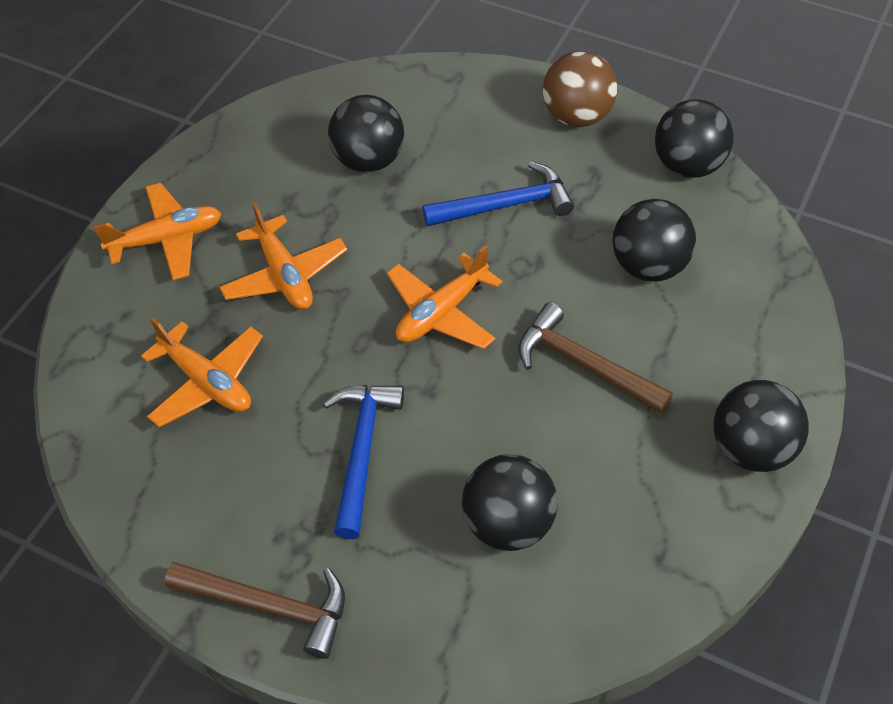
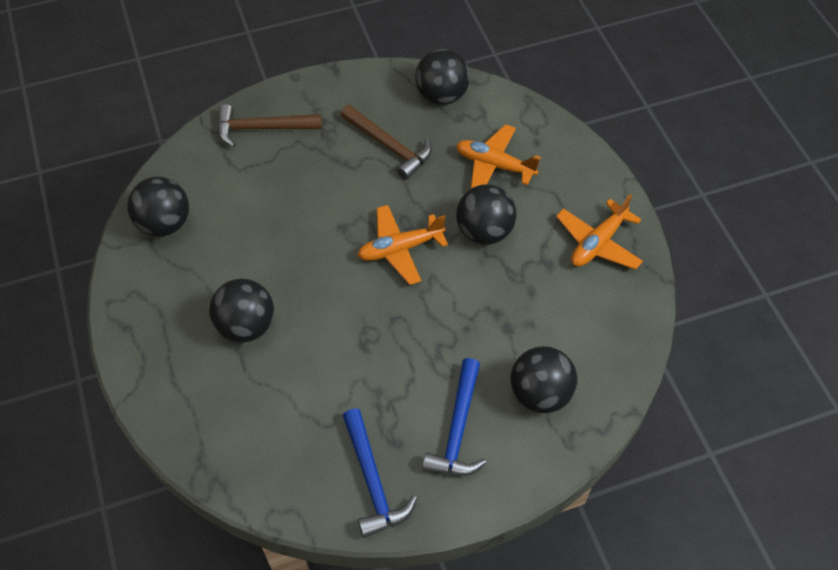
brown ball: 1 -> 0
orange plane: 4 -> 3

